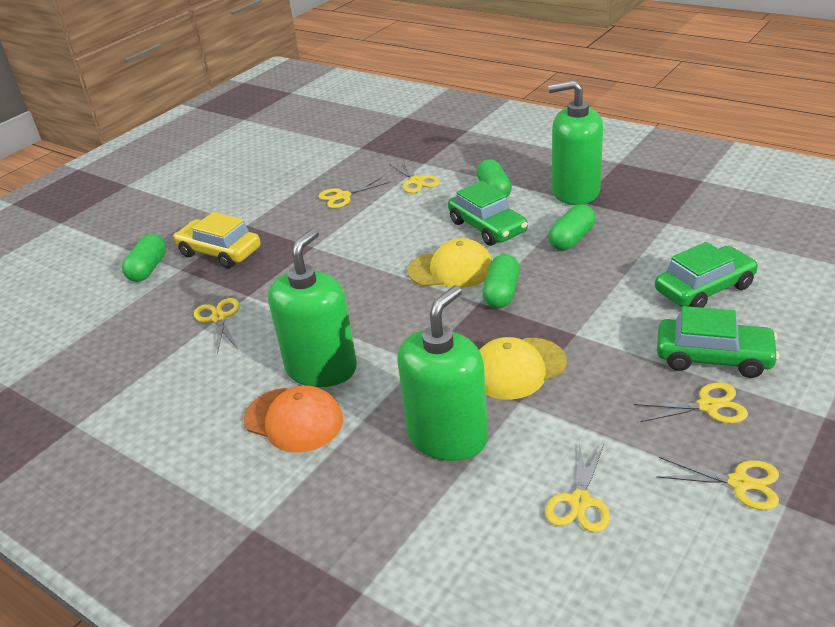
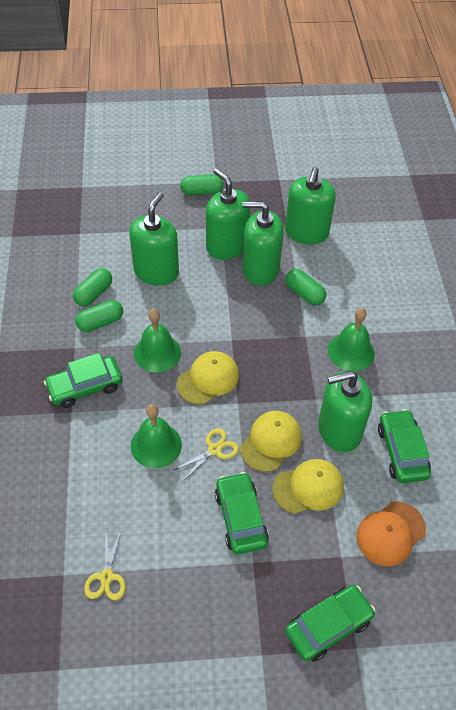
green bell: 0 -> 3
green car: 3 -> 4
green soap dispenser: 3 -> 5
yellow cap: 2 -> 3
yellow car: 1 -> 0
yellow scissors: 6 -> 2

